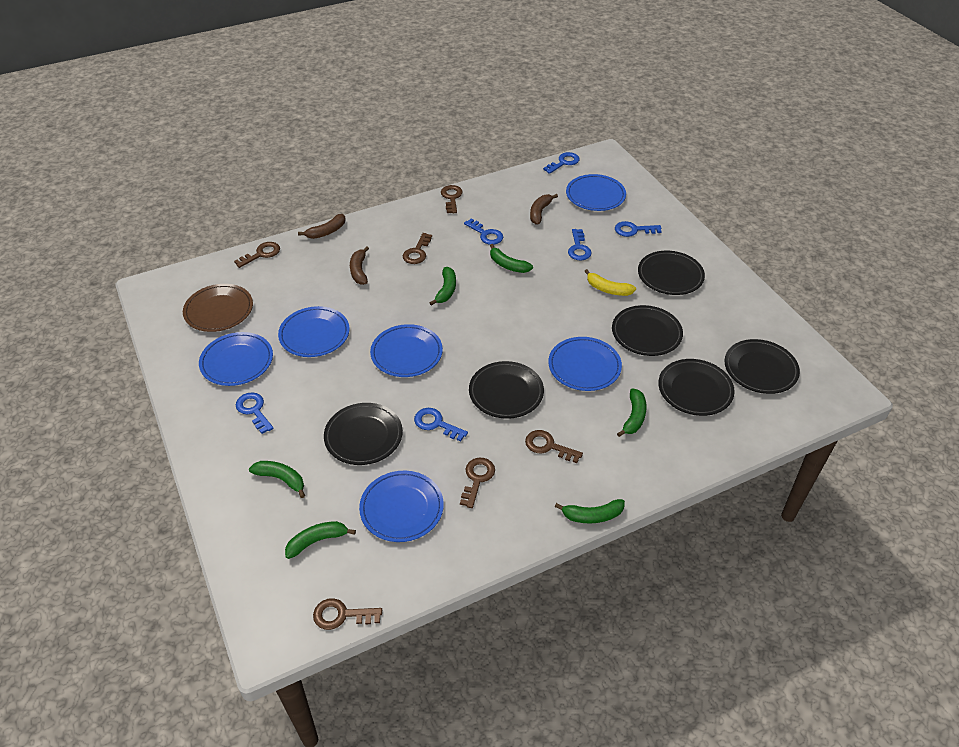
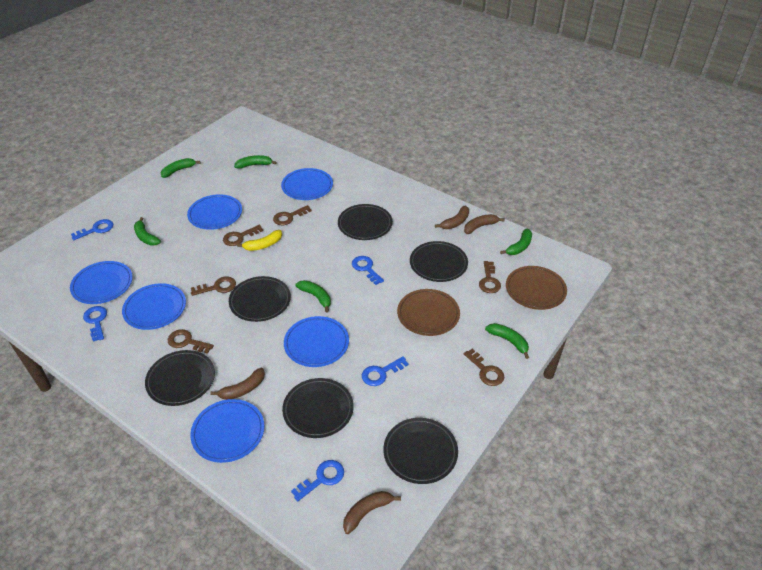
blue key: 6 -> 5
brown banana: 3 -> 4
brown plate: 1 -> 2

